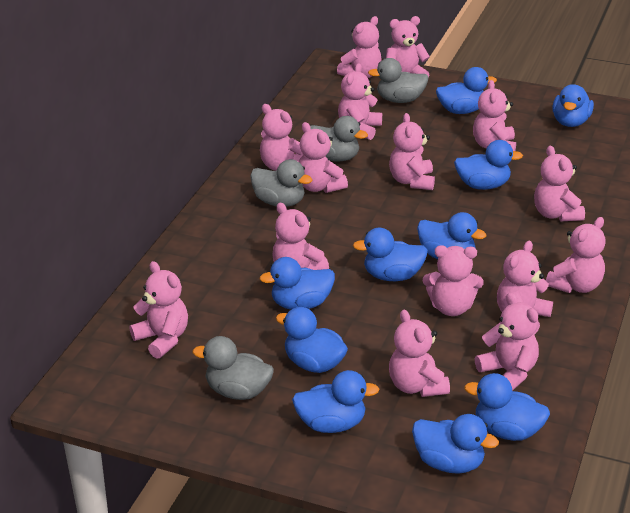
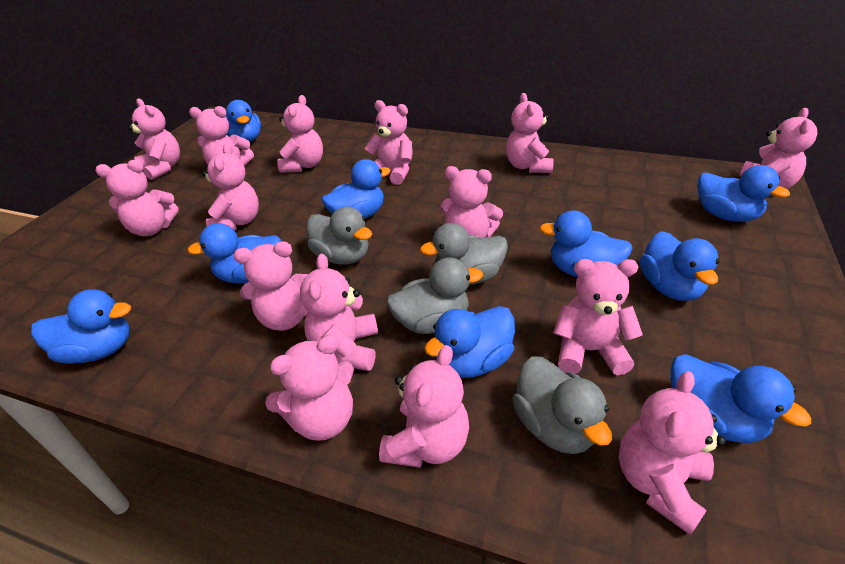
blue duck: 10 -> 9

